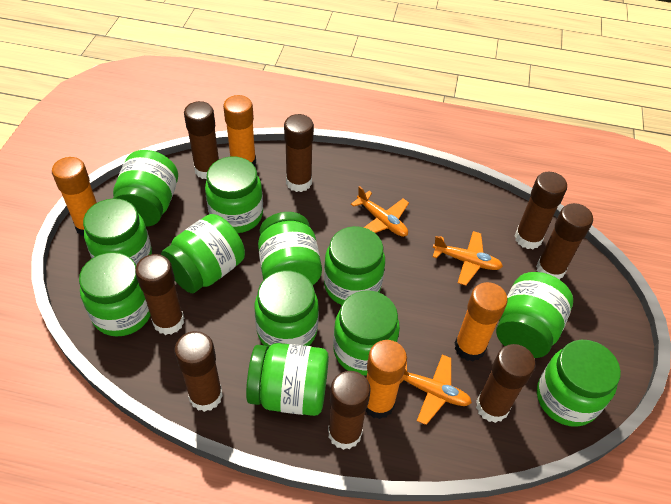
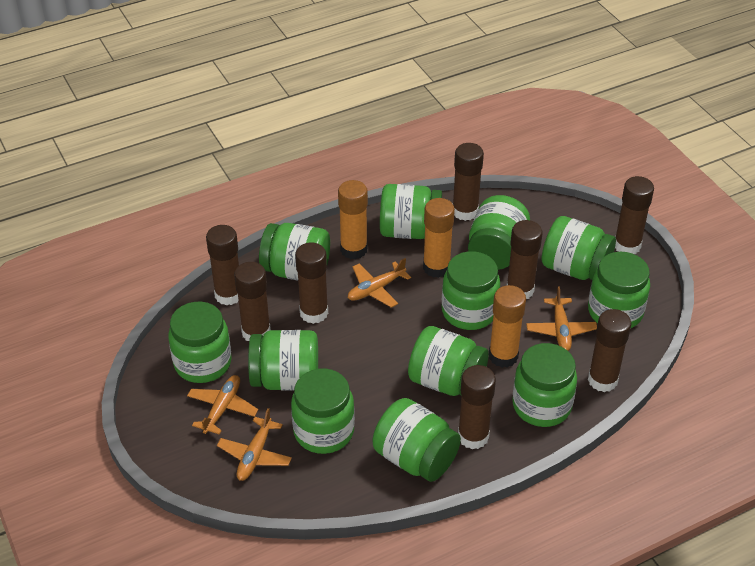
orange glue stick: 4 -> 3
orange plane: 3 -> 4

